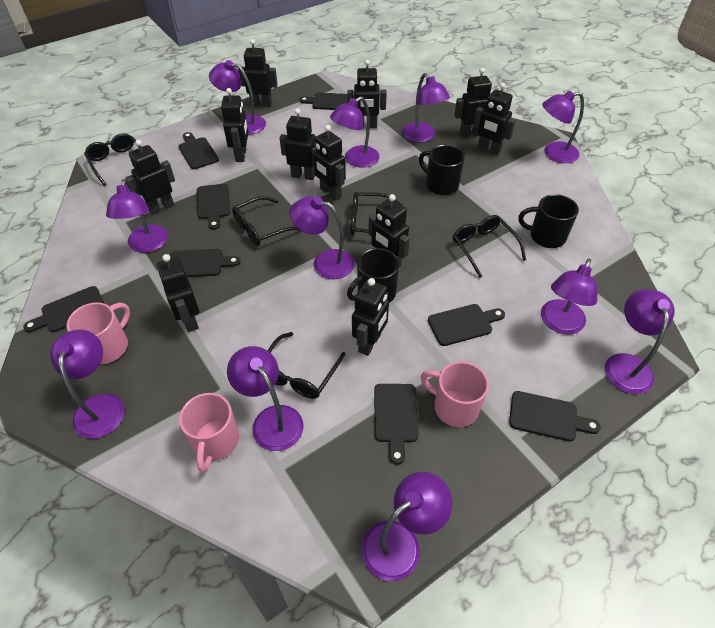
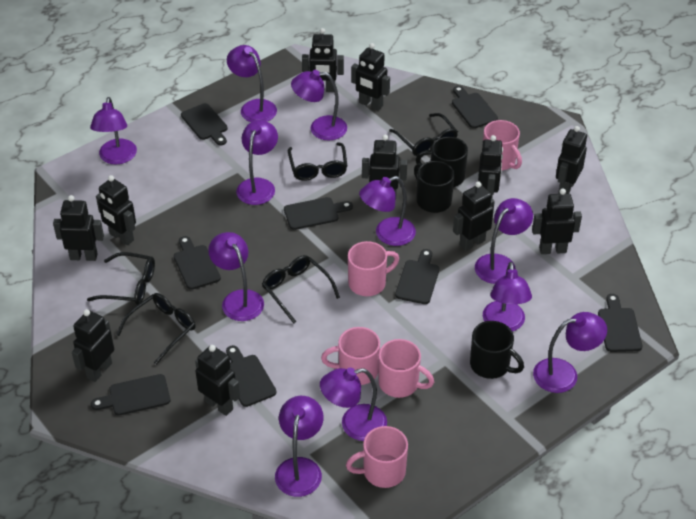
pink mug: 3 -> 5

